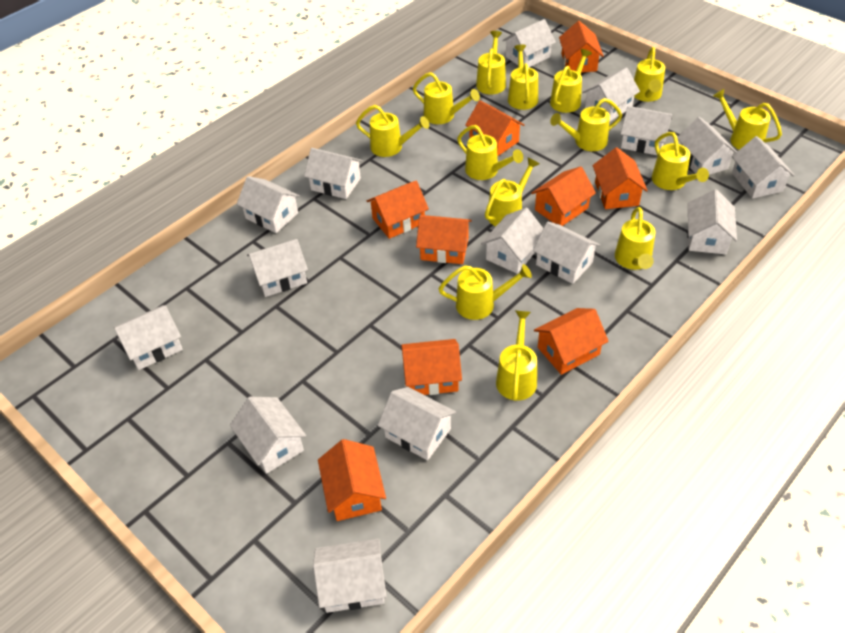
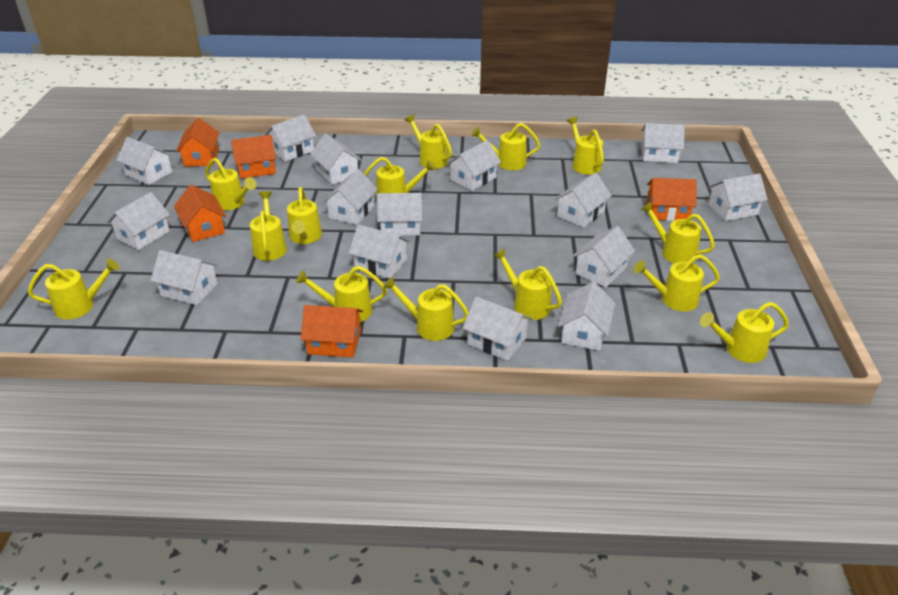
orange house: 9 -> 5

